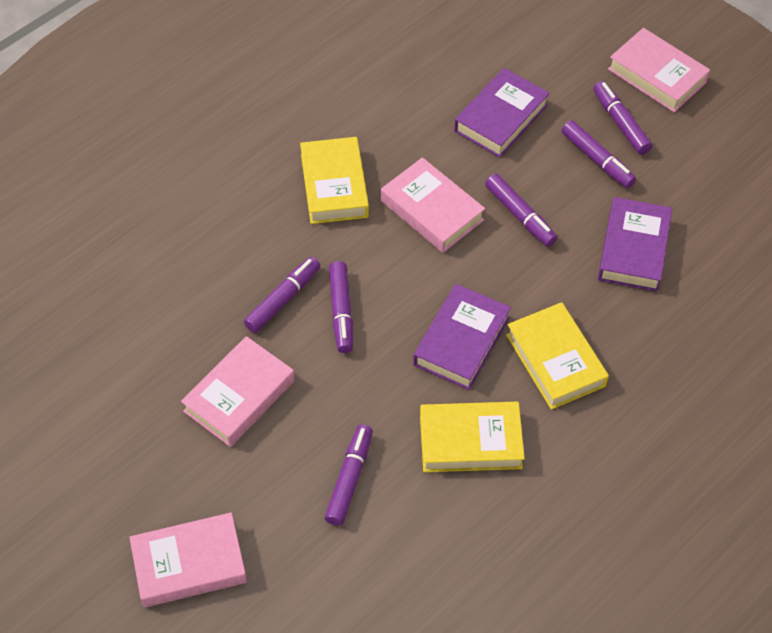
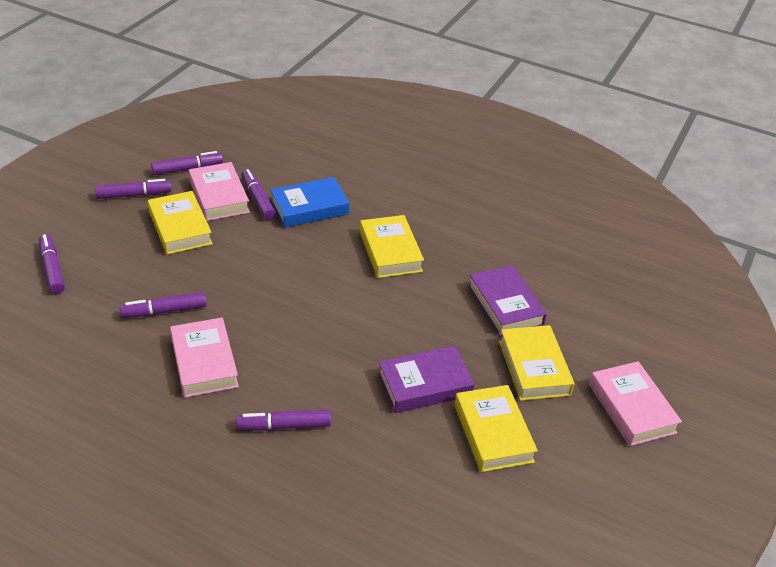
blue book: 0 -> 1
pink book: 4 -> 3
purple book: 3 -> 2
yellow book: 3 -> 4

